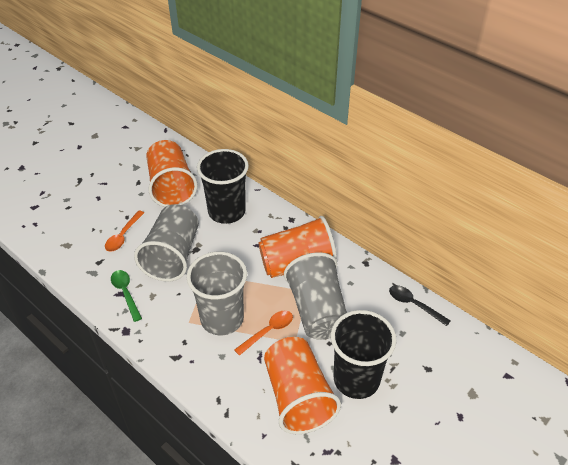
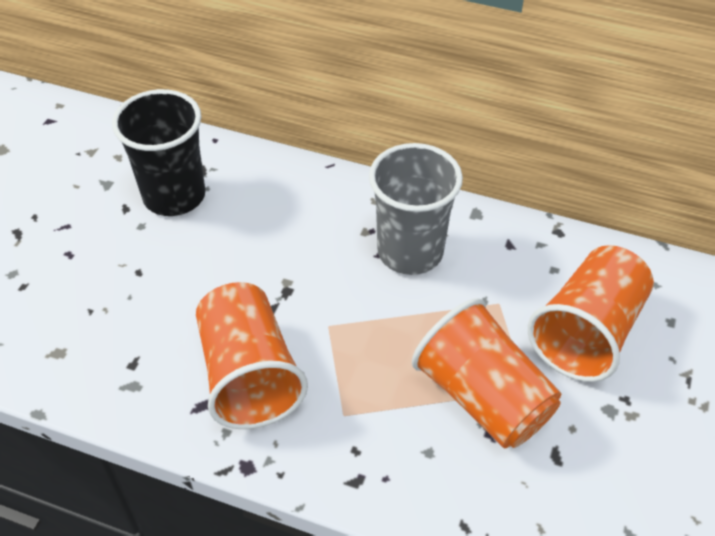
black cup: 2 -> 1
black spoon: 1 -> 0
green spoon: 1 -> 0
grey cup: 3 -> 1
orange spoon: 2 -> 0

